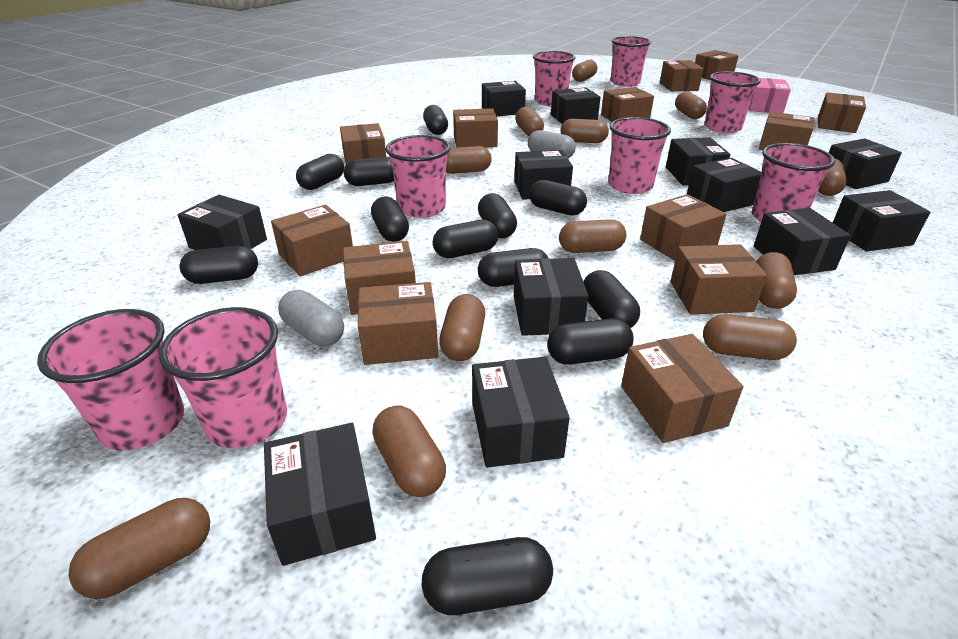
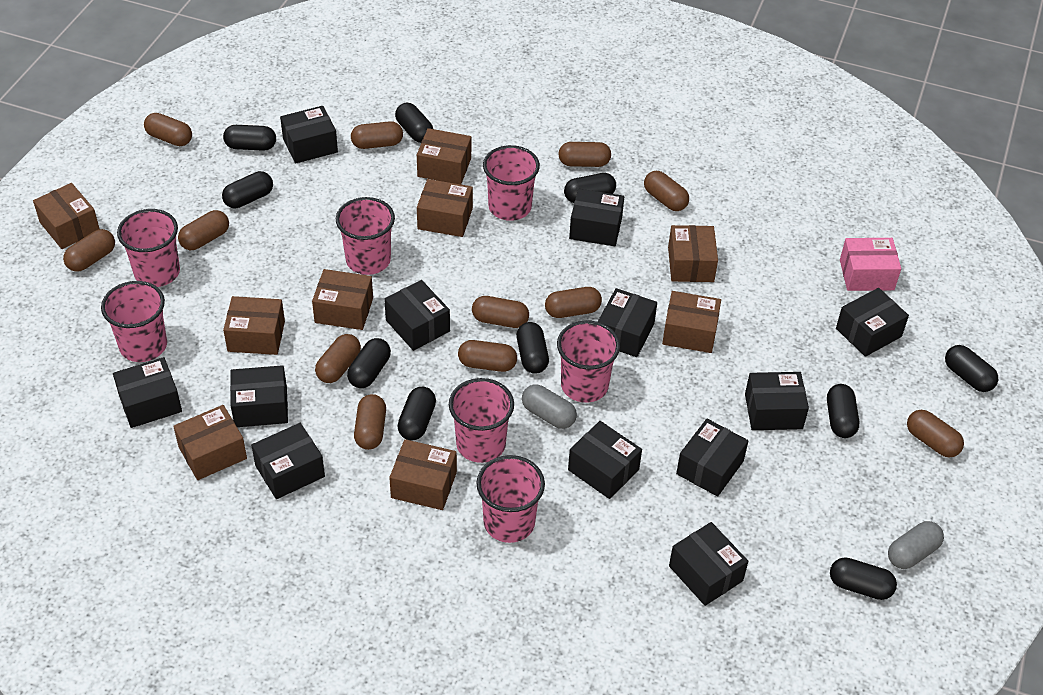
black capsule: 12 -> 10
brown box: 13 -> 9
pink cup: 8 -> 7

